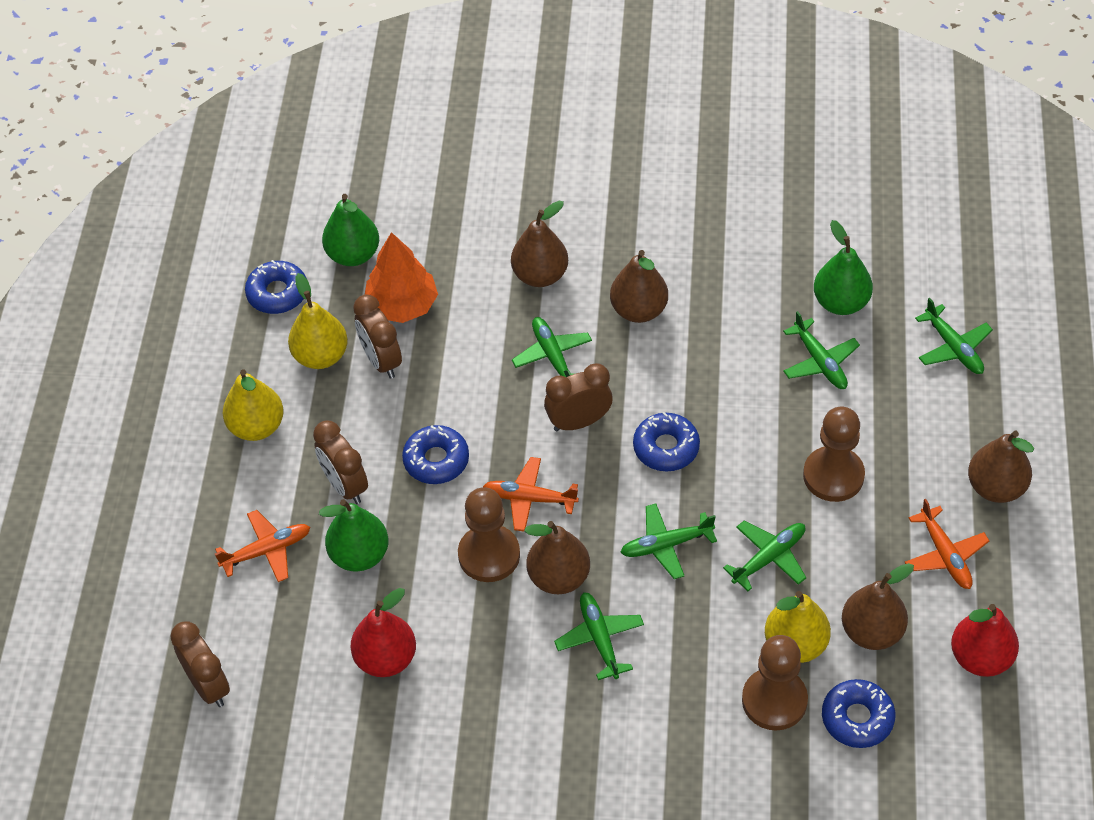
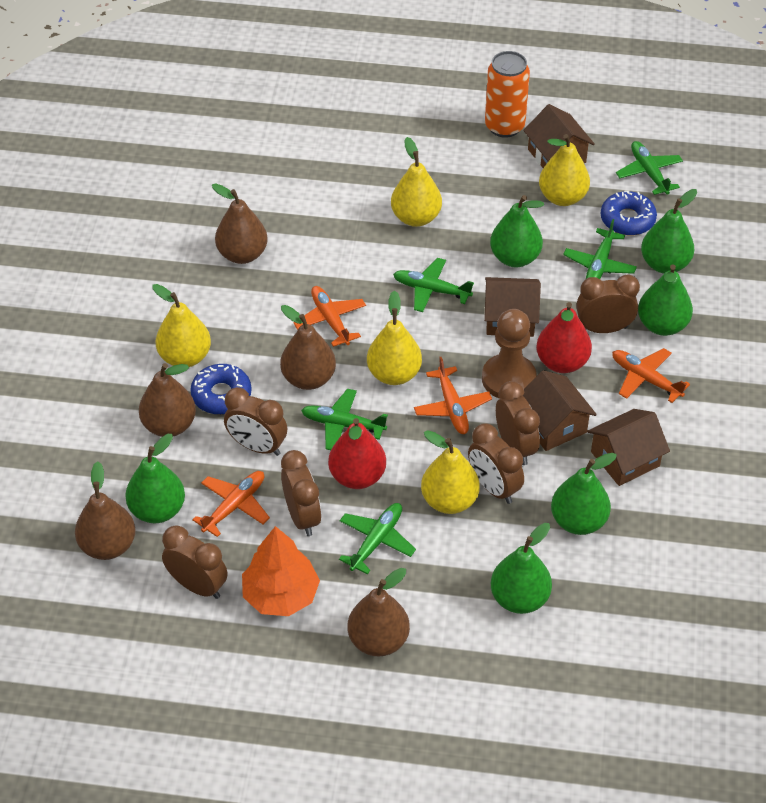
blue donut: 4 -> 2
brown clock: 4 -> 6
brown house: 0 -> 4
brown pawn: 3 -> 1
green pear: 3 -> 6
green plane: 6 -> 5
orange can: 0 -> 1
orange plane: 3 -> 4
yellow pear: 3 -> 5

